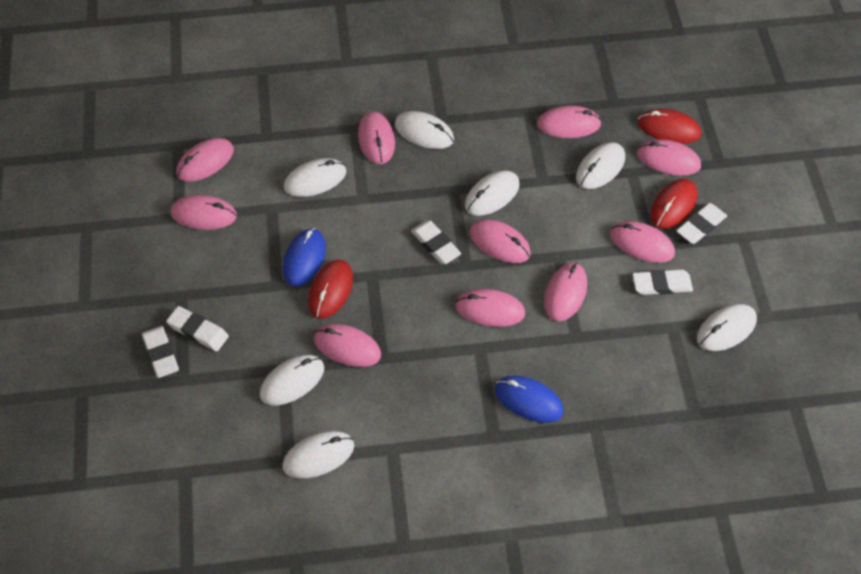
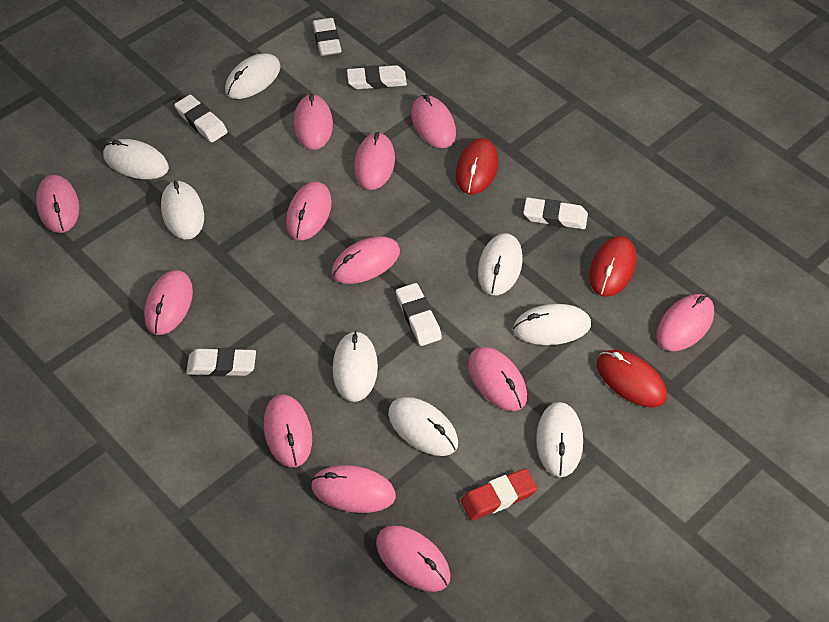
blue mouse: 2 -> 0
pink mouse: 10 -> 12
red eraser: 0 -> 1
white eraser: 5 -> 6
white mouse: 7 -> 8

